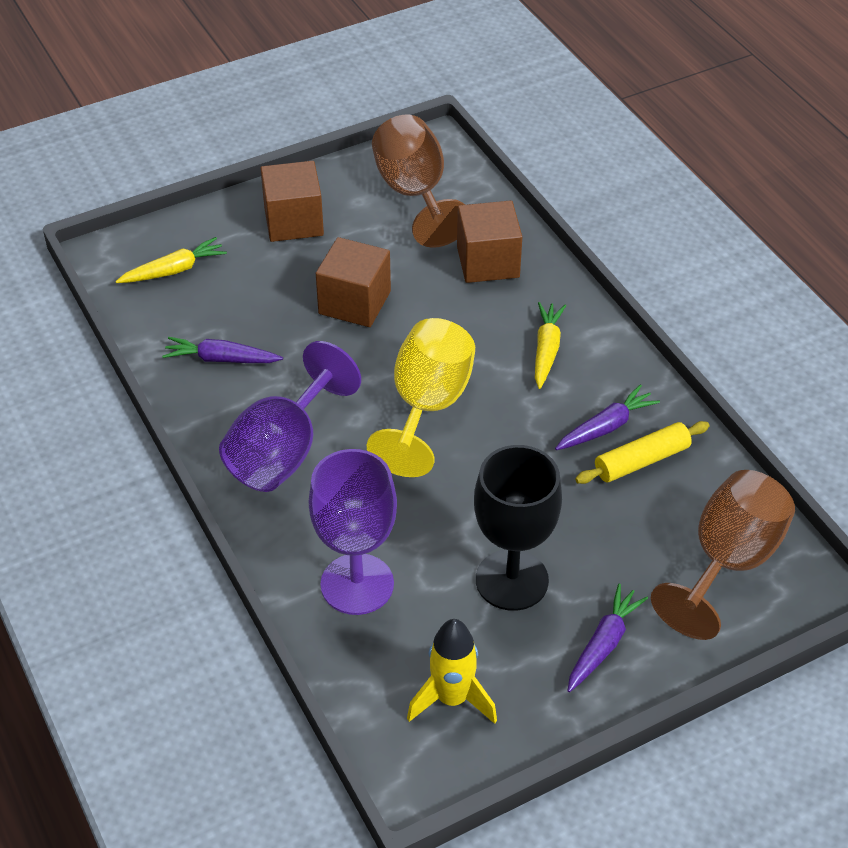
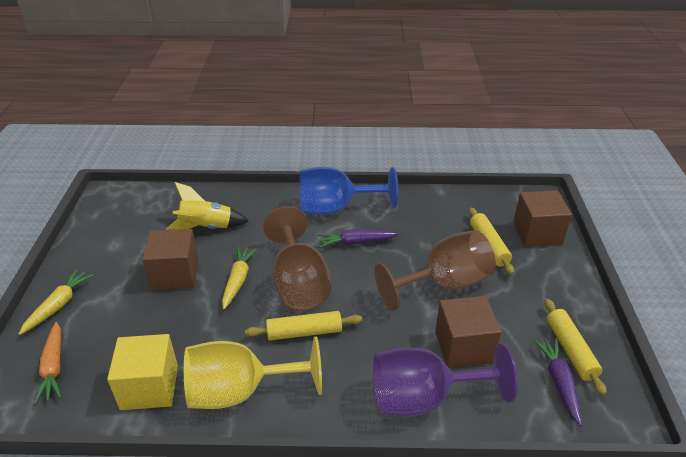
black goblet: 1 -> 0
blue goblet: 0 -> 1
orange carrot: 0 -> 1
purple carrot: 3 -> 2
purple goblet: 2 -> 1
yellow cube: 0 -> 1
yellow rolling pin: 1 -> 3

